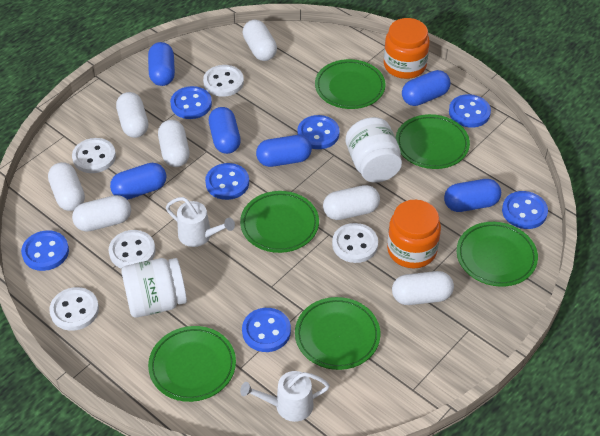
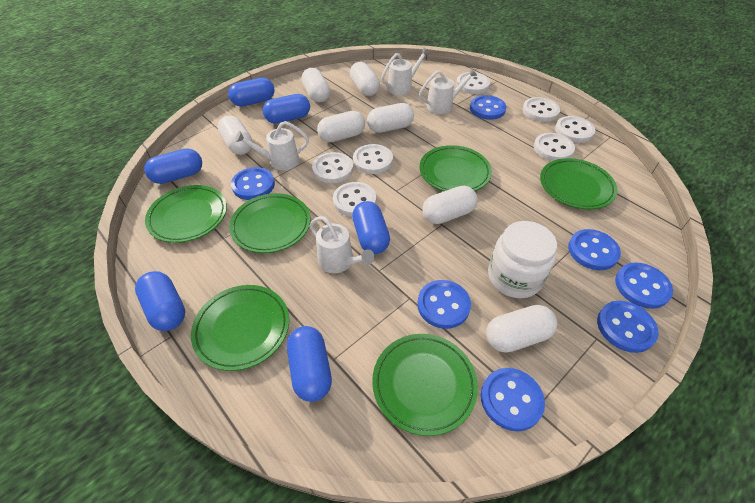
orange jar: 2 -> 0
white button: 5 -> 7
white jar: 2 -> 1
white watering can: 2 -> 4

